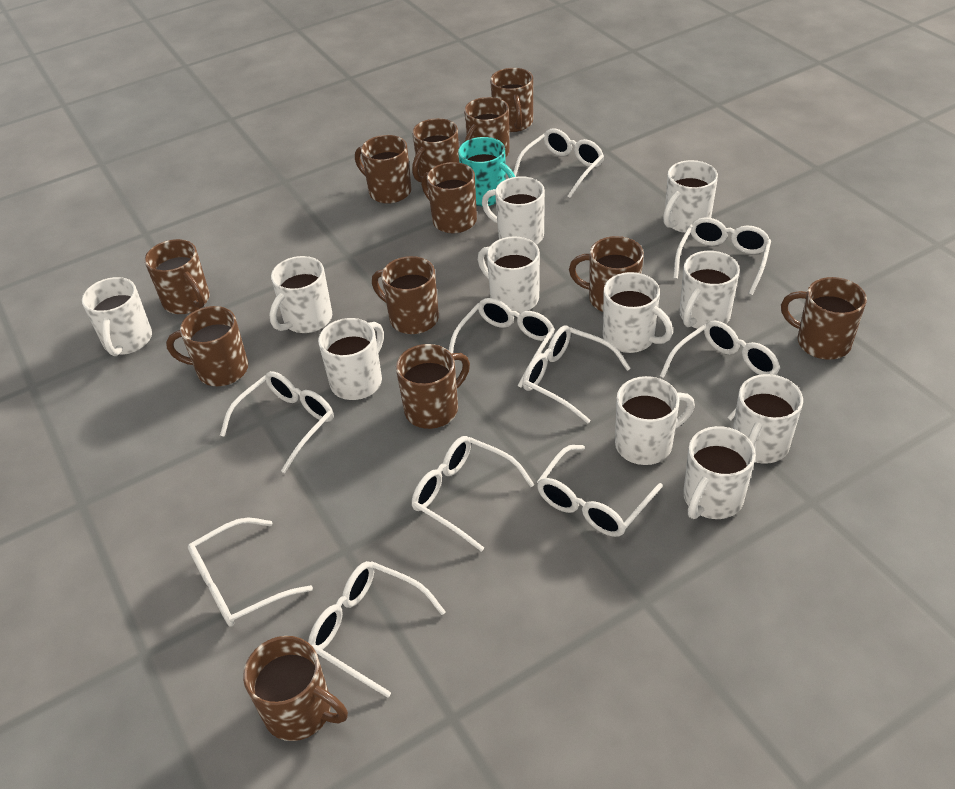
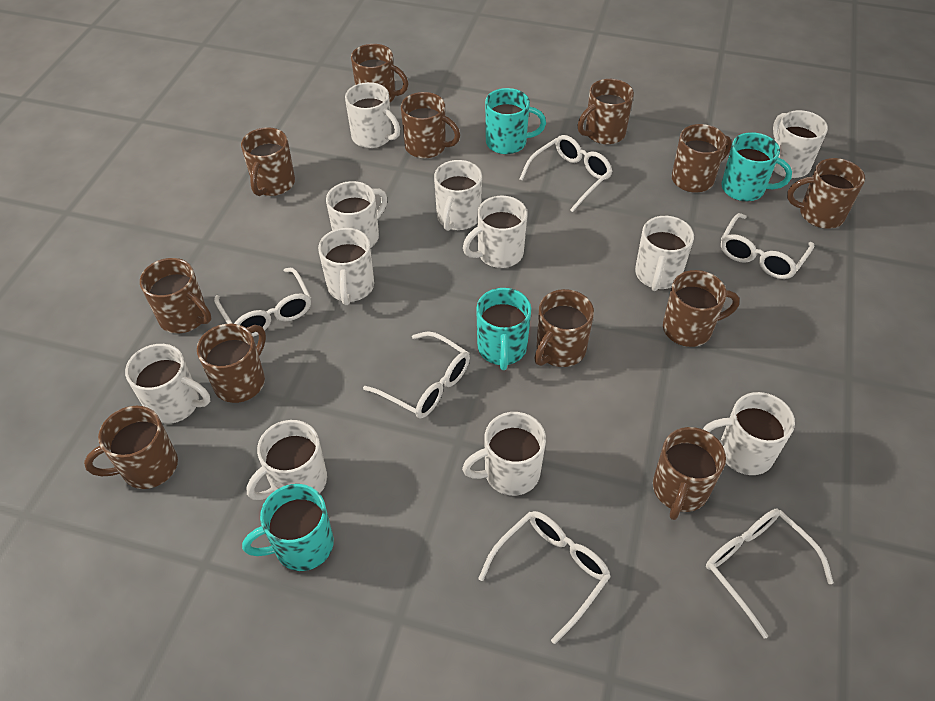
turquoise mug: 1 -> 4
white glasses: 10 -> 6

